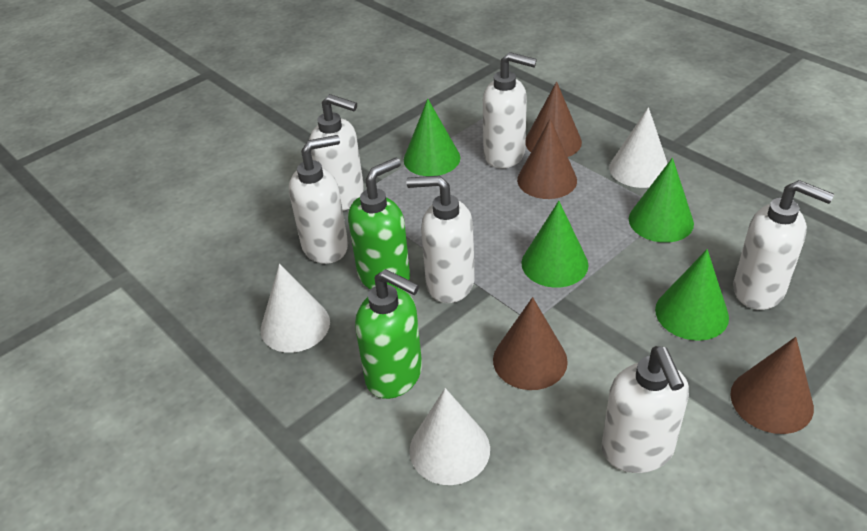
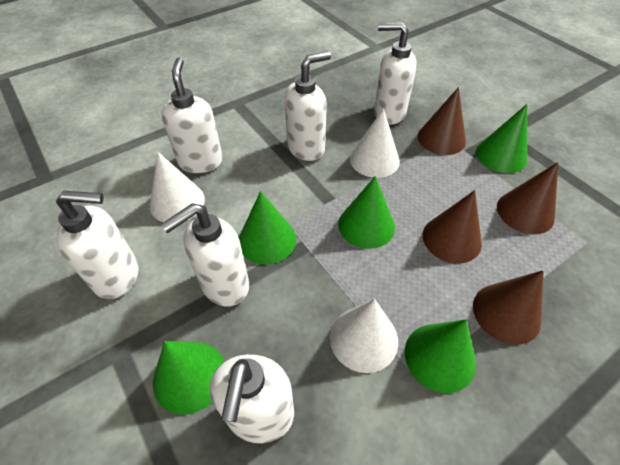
green cone: 4 -> 5
green soap dispenser: 2 -> 0

